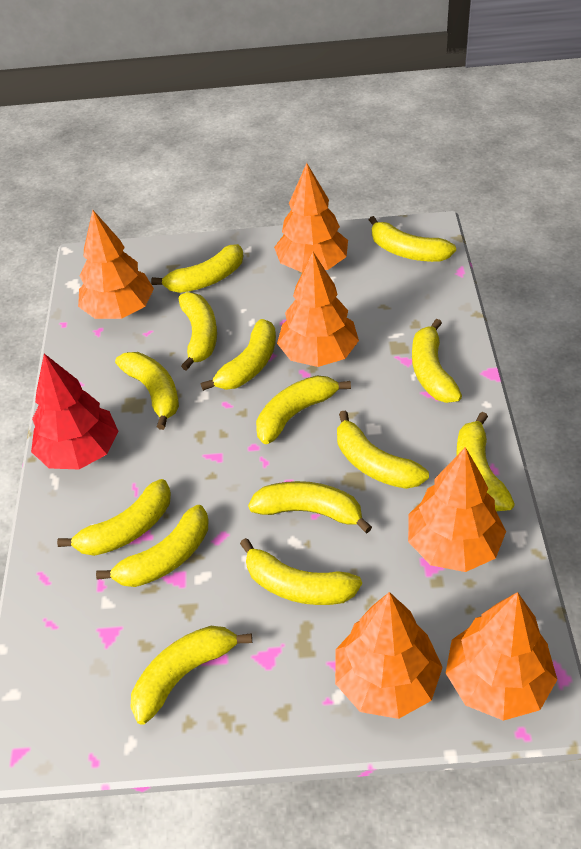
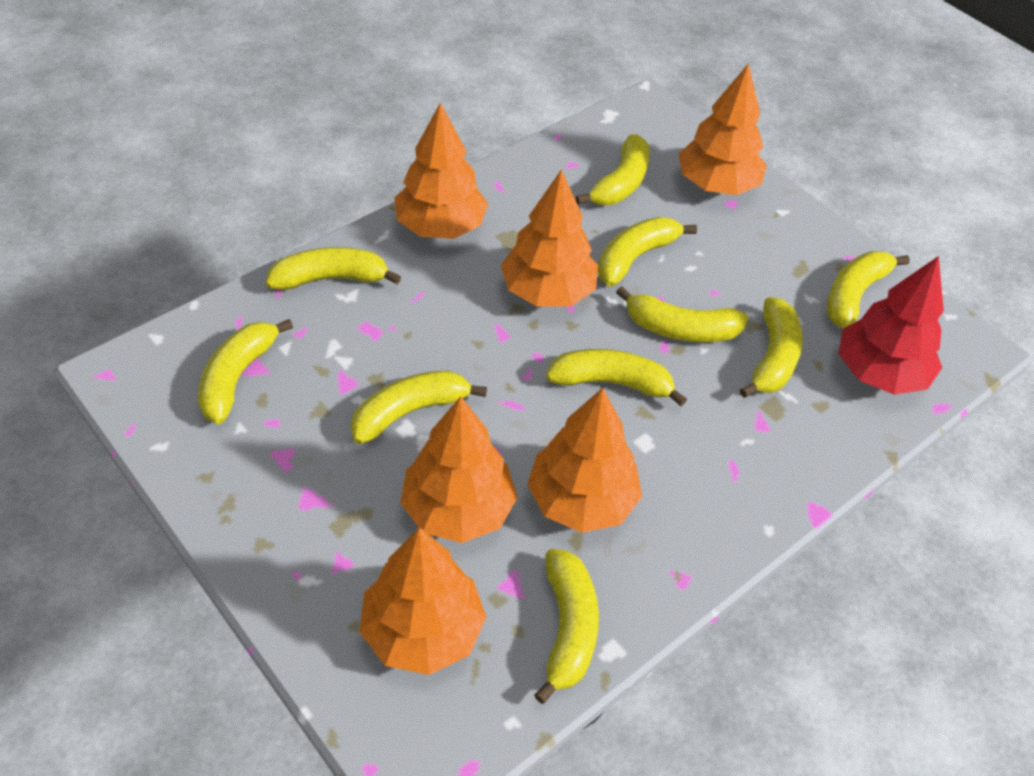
yellow banana: 14 -> 10

